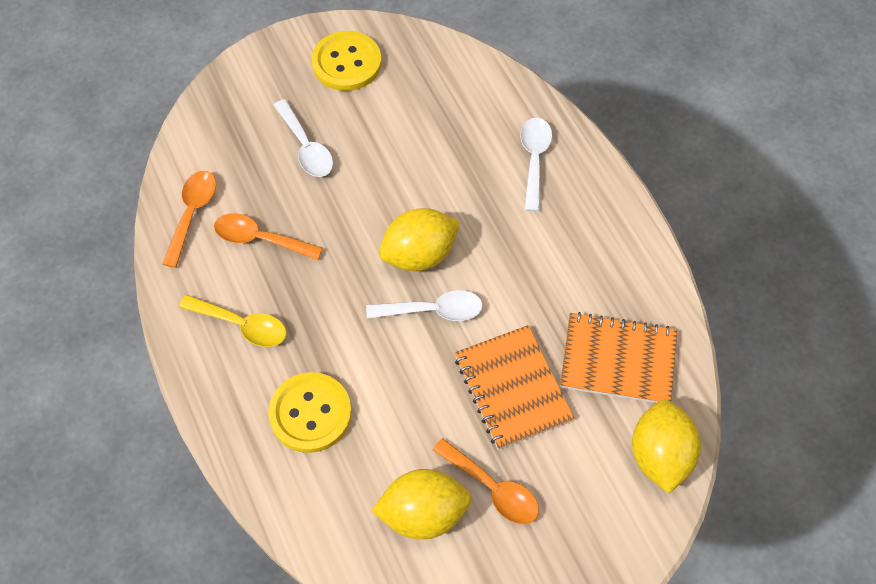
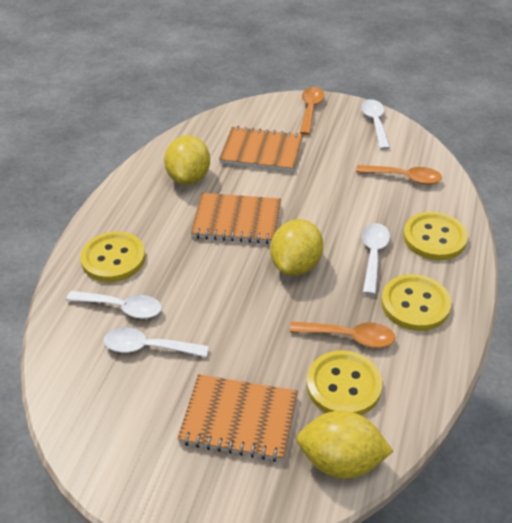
orange notebook: 2 -> 3
white spoon: 3 -> 4
yellow button: 2 -> 4
yellow spoon: 1 -> 0

